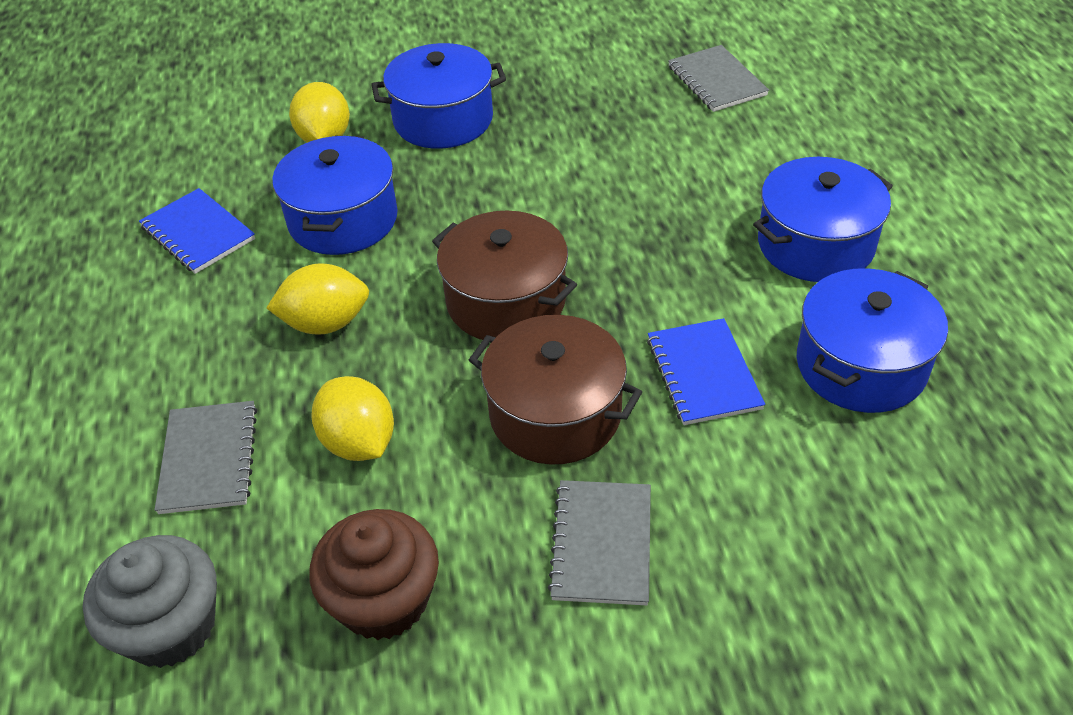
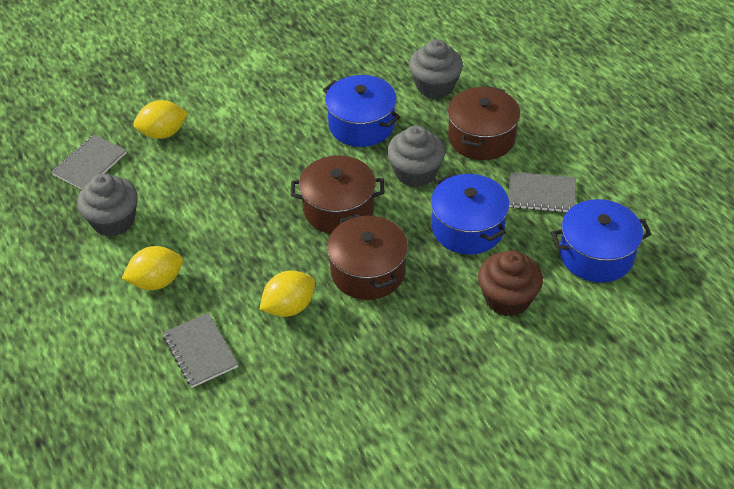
blue notebook: 2 -> 0
blue pot: 4 -> 3
brown pot: 2 -> 3
grey cupcake: 1 -> 3

